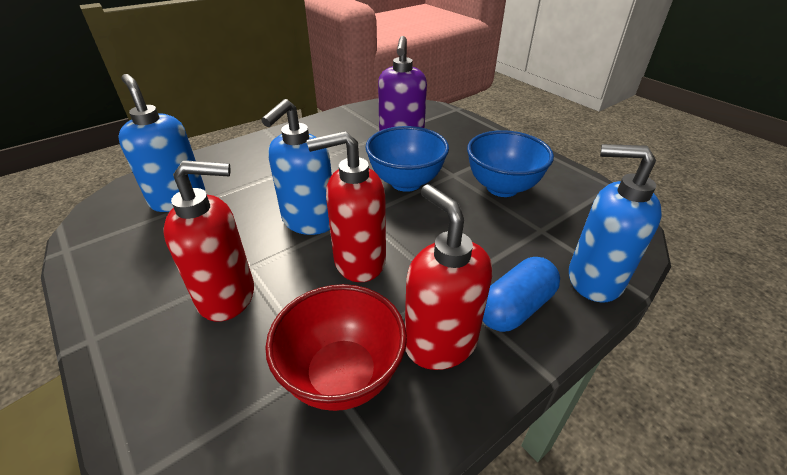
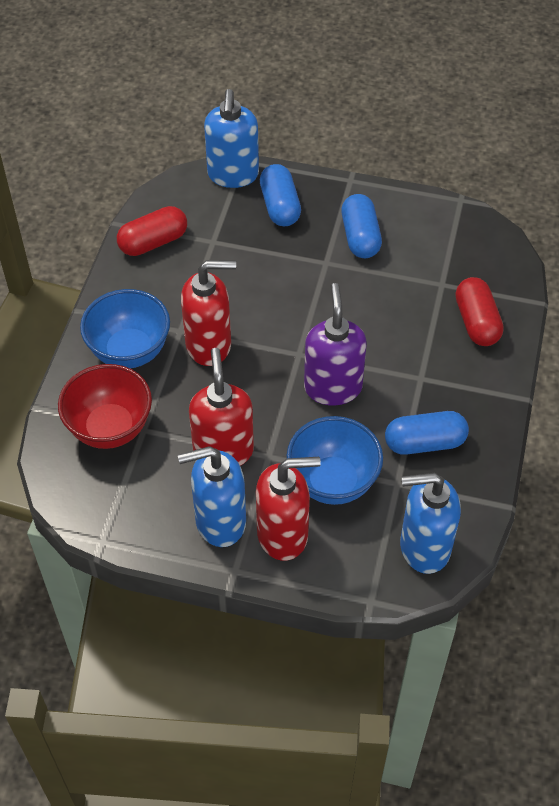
blue capsule: 1 -> 3
red capsule: 0 -> 2

